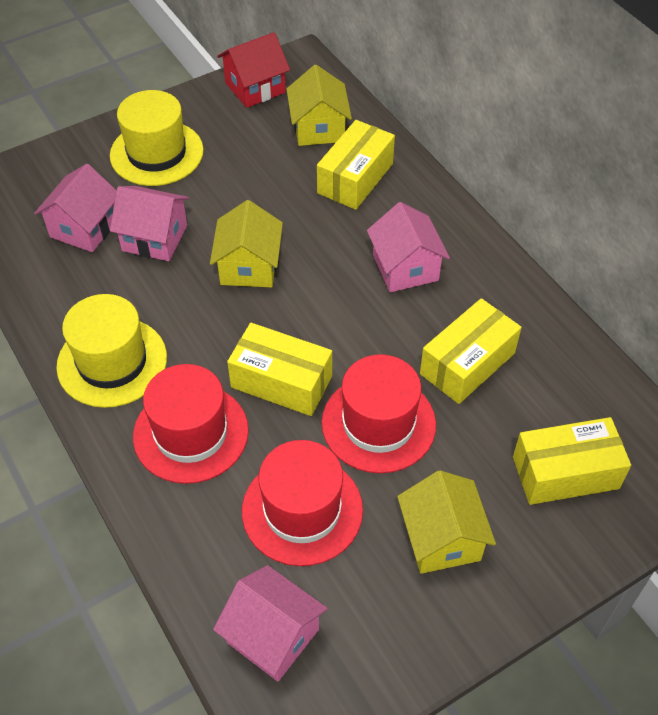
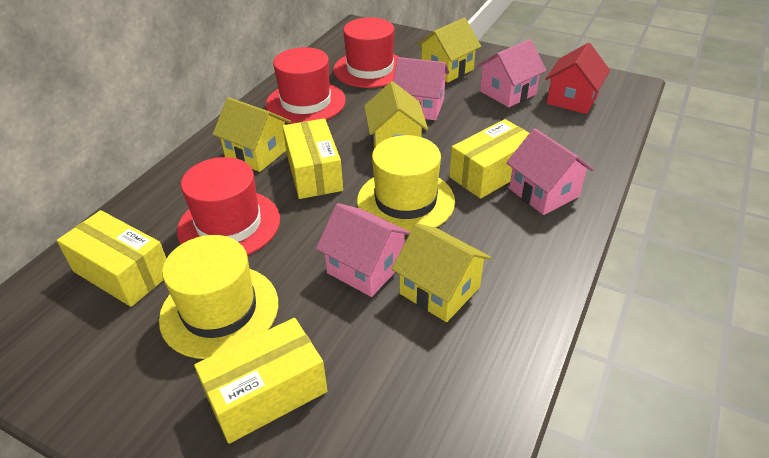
yellow house: 3 -> 4

